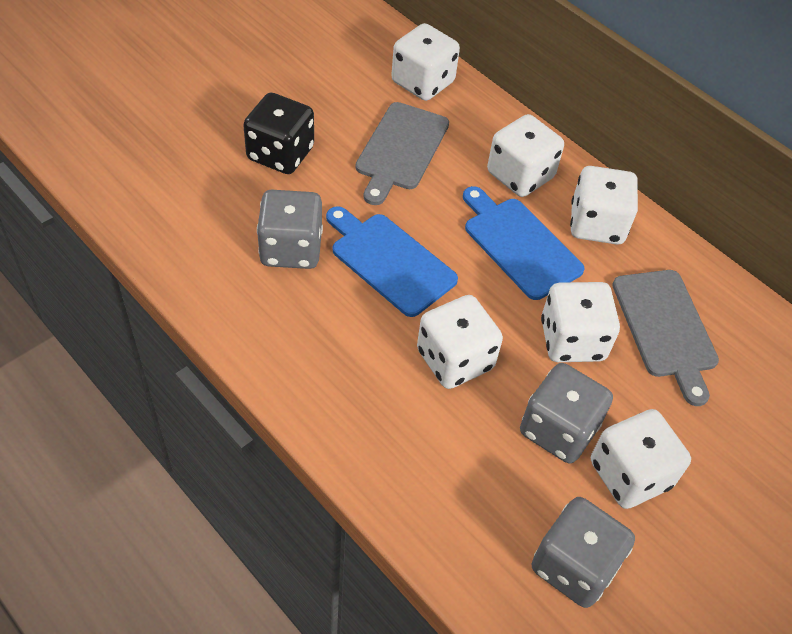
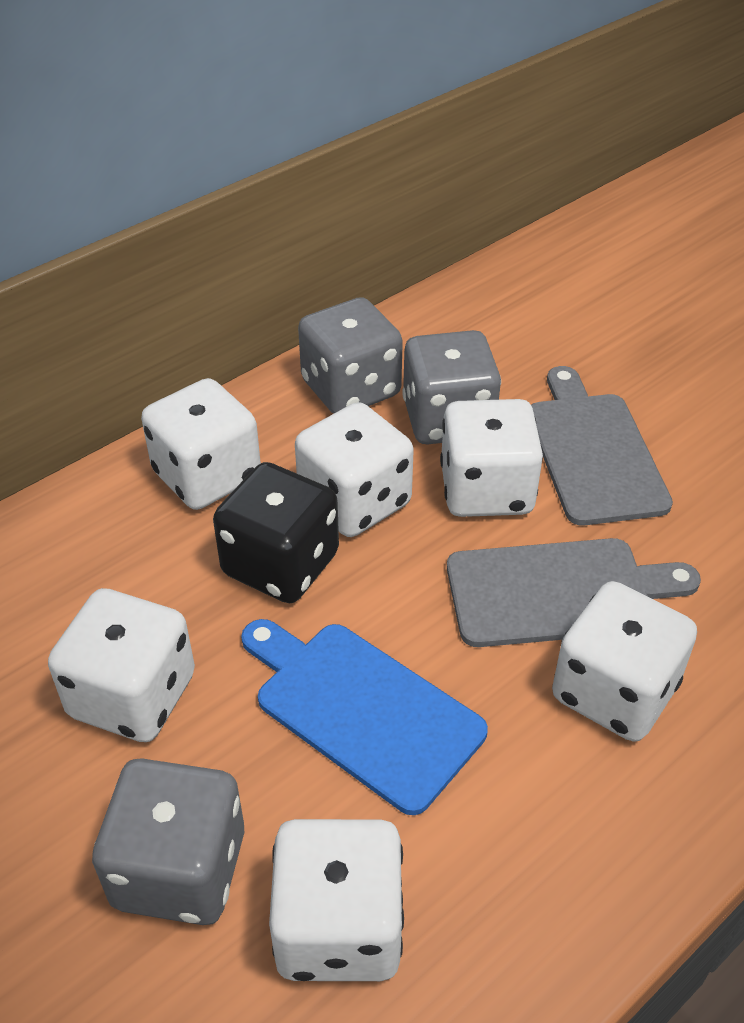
blue cutting board: 2 -> 1

